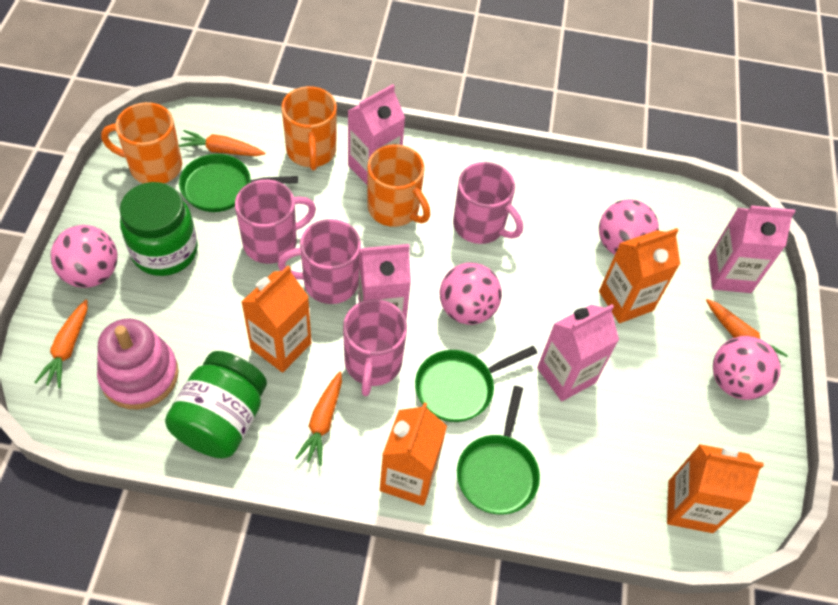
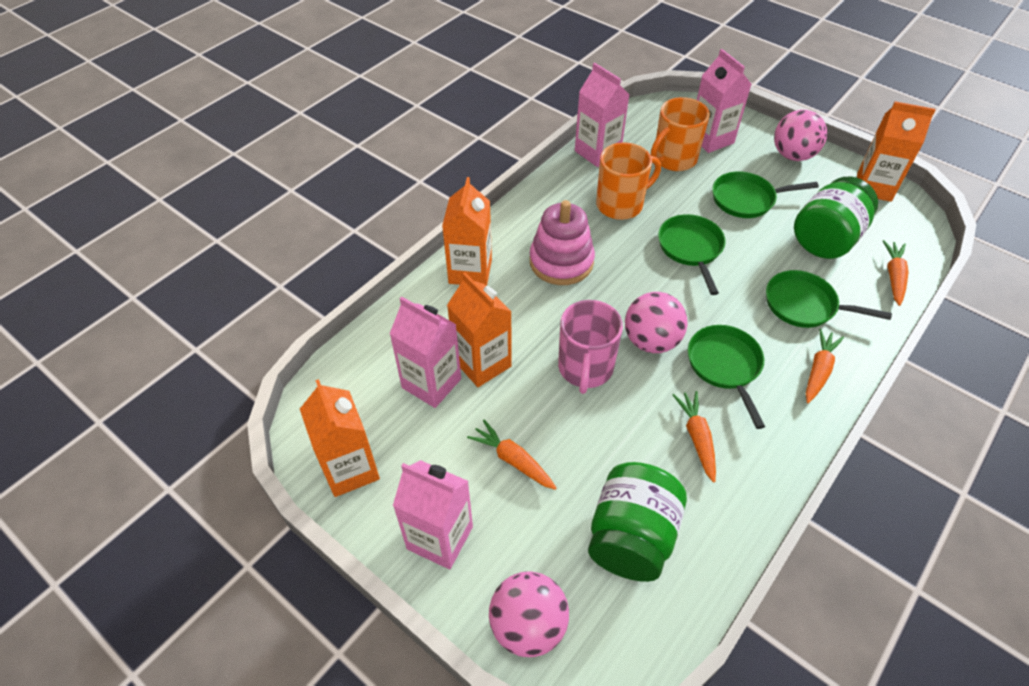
green pan: 3 -> 4
orange mug: 3 -> 2
pink ball: 4 -> 3
pink mug: 4 -> 1

